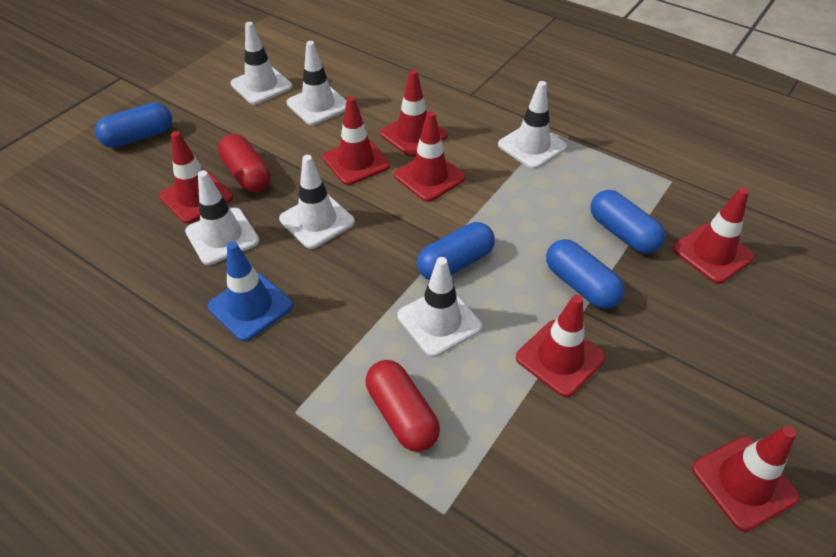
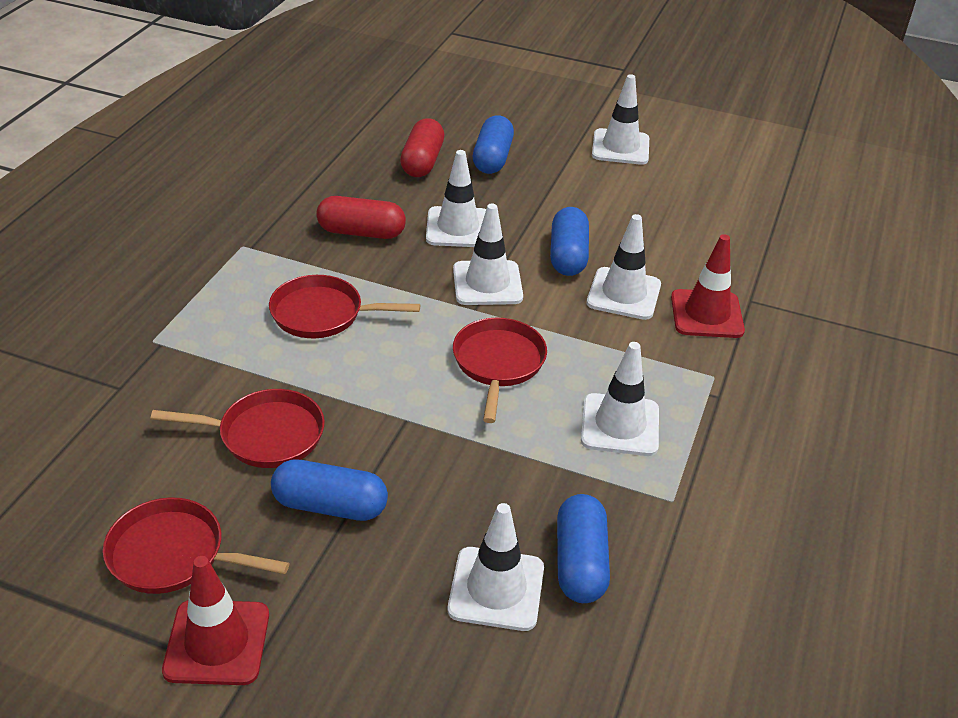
blue traffic cone: 1 -> 0
red pan: 0 -> 4
red traffic cone: 7 -> 2

